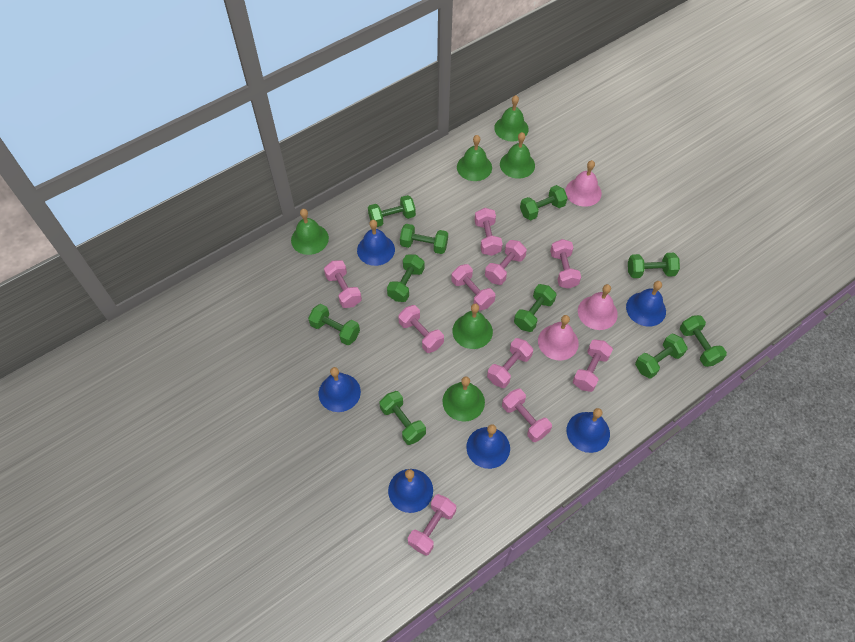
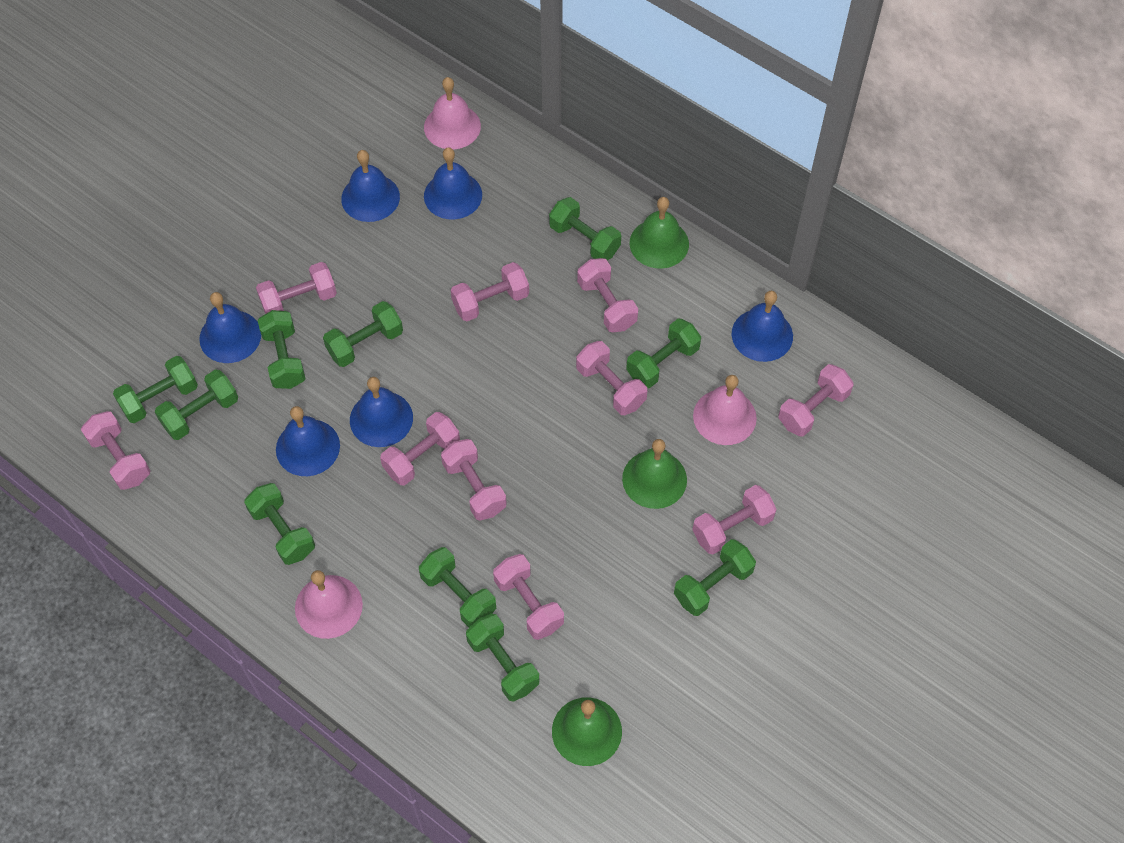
green bell: 6 -> 3

